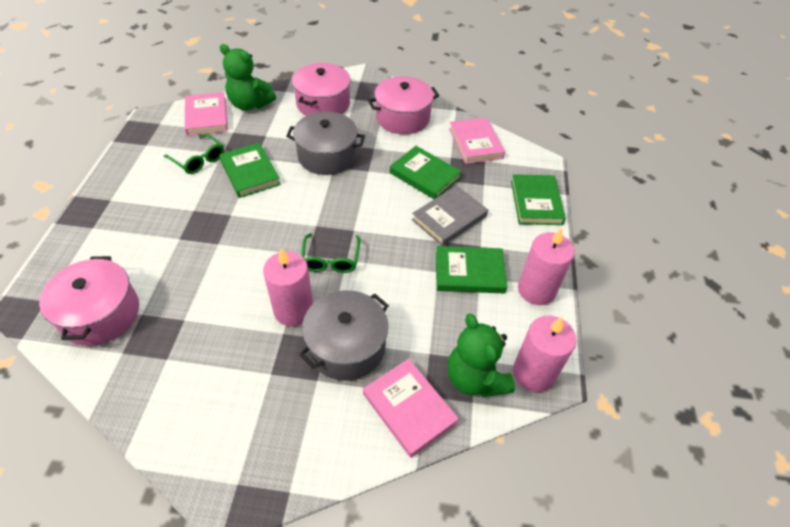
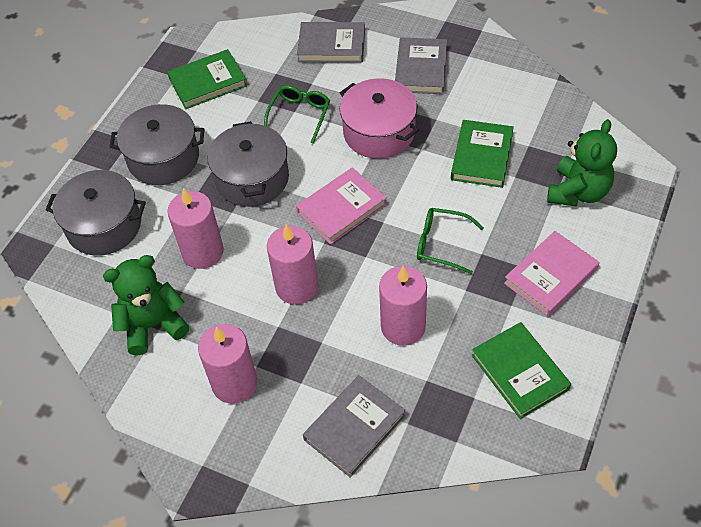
green book: 4 -> 3
grey book: 1 -> 3
grey pot: 2 -> 3
pink book: 3 -> 2
pink candle: 3 -> 4
pink pot: 3 -> 1

